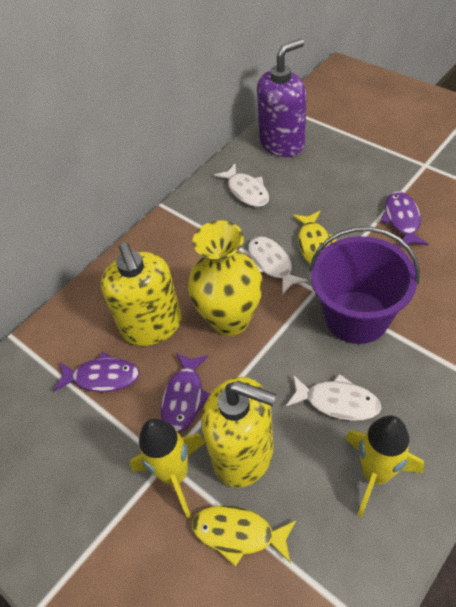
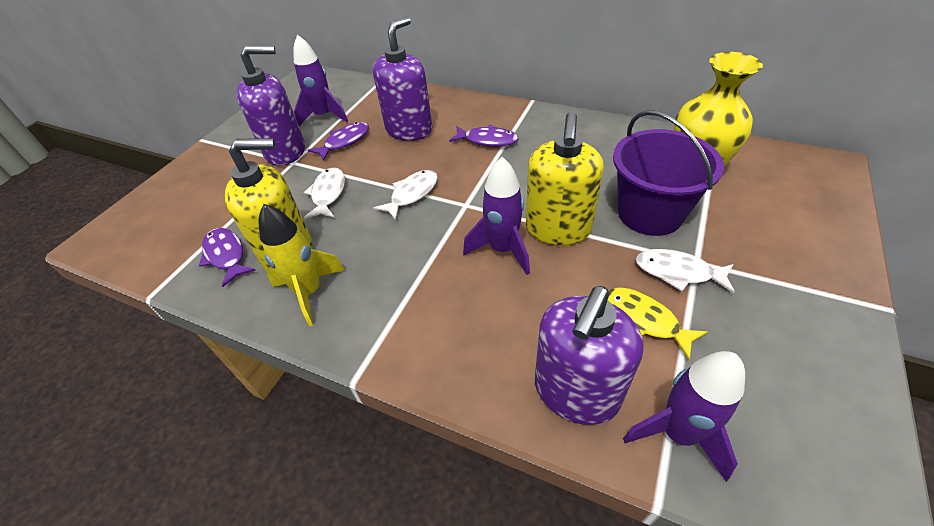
purple rocket: 0 -> 3
purple soap dispenser: 1 -> 3
yellow fish: 2 -> 1
yellow rocket: 2 -> 1

